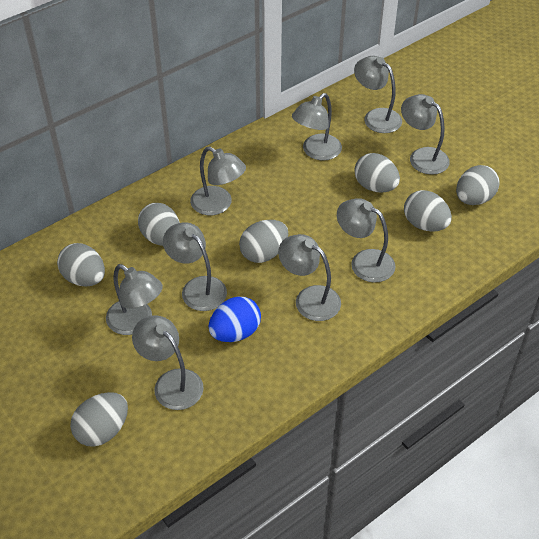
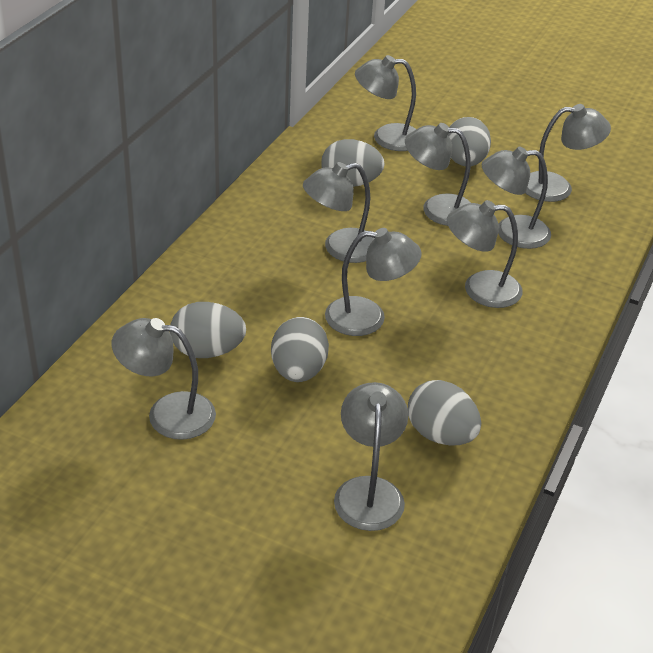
blue egg: 1 -> 0
grey egg: 7 -> 5

